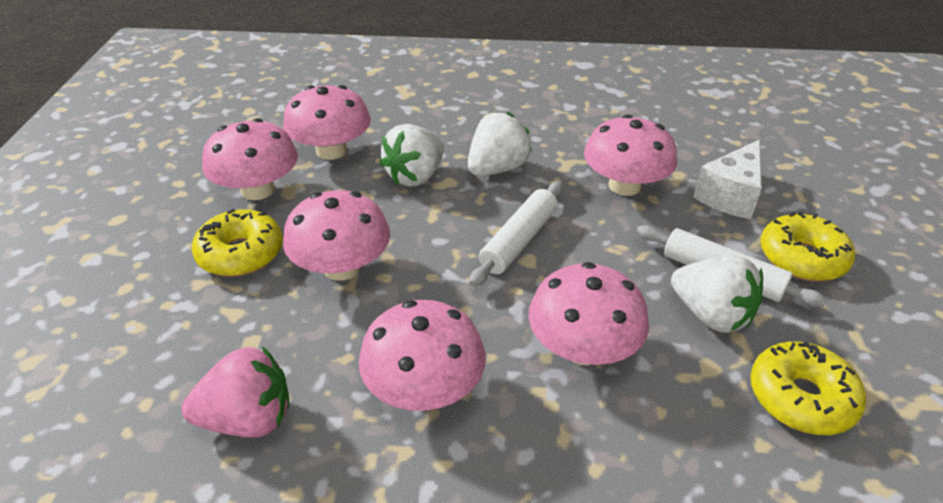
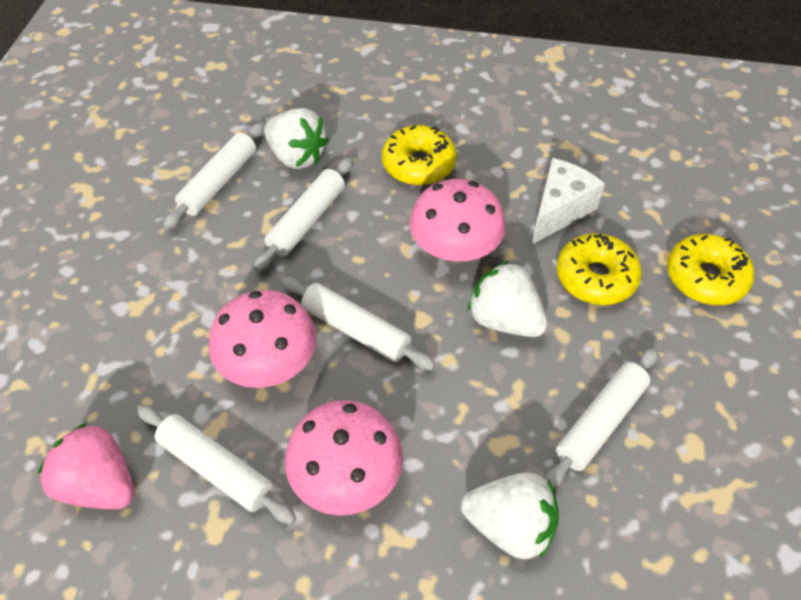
pink mushroom: 6 -> 3
white rolling pin: 2 -> 5

